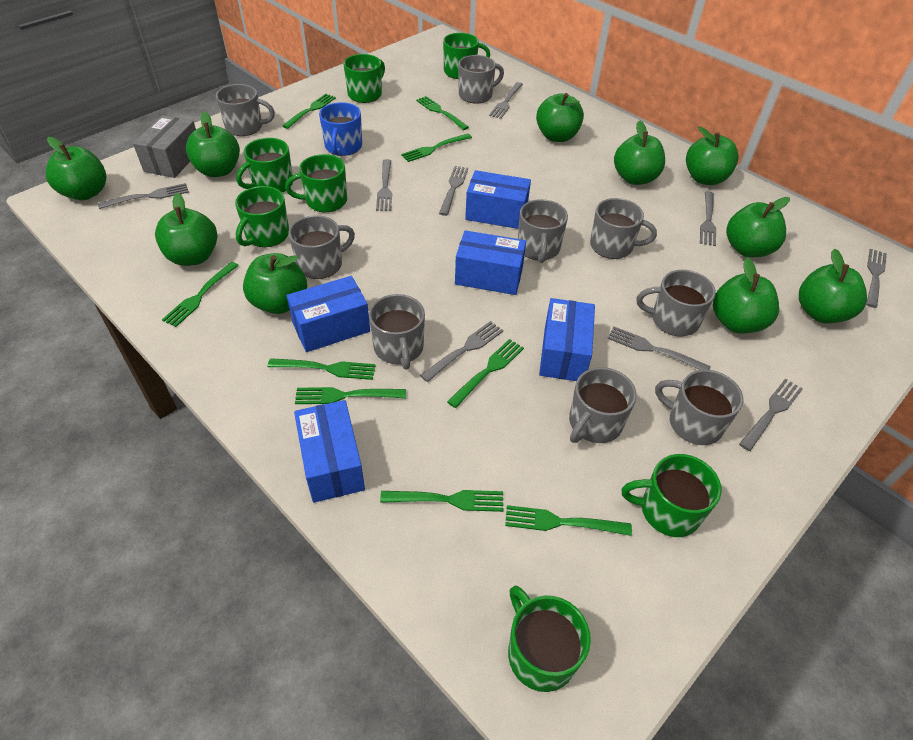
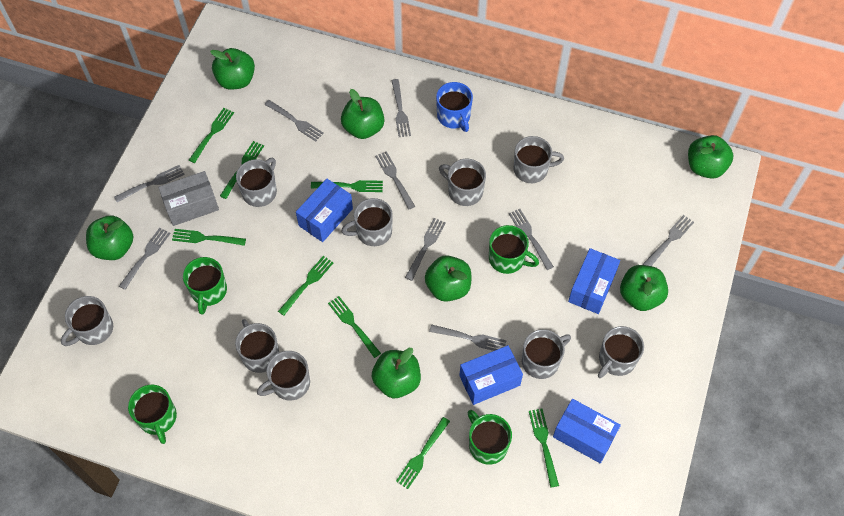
blue box: 5 -> 4
green apple: 10 -> 7
green fork: 9 -> 8
green mug: 7 -> 4

